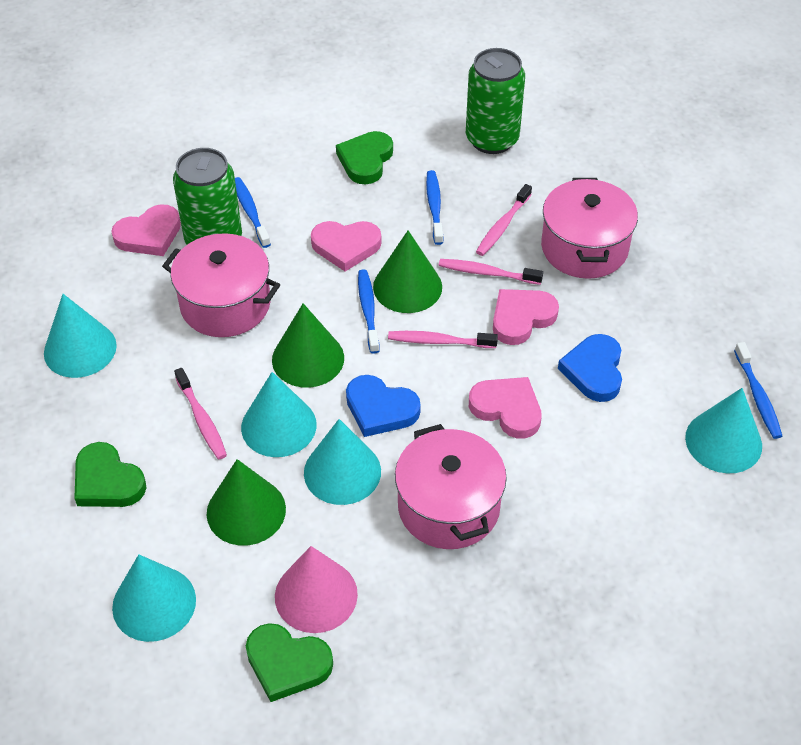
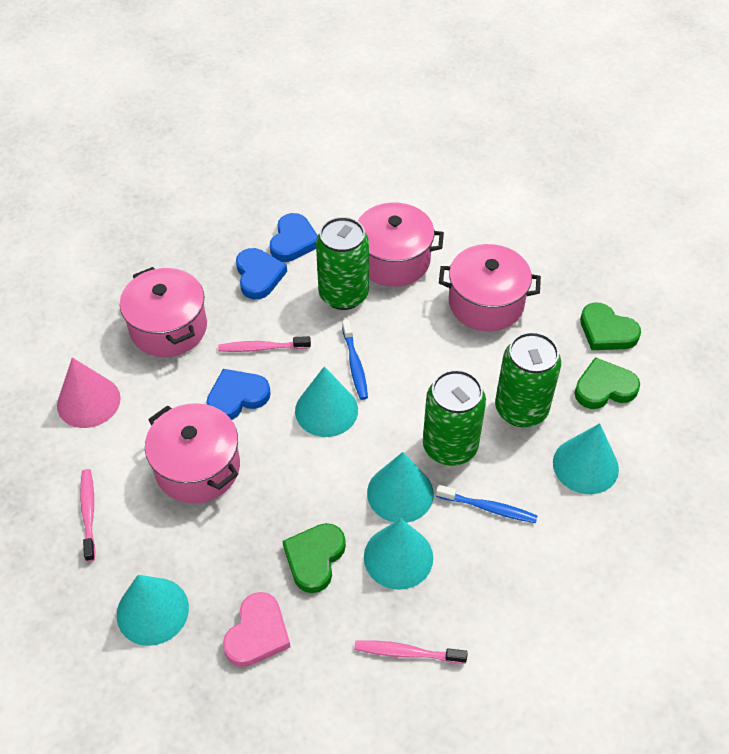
blue heart: 2 -> 3
blue toothbrush: 4 -> 2
green can: 2 -> 3
green cone: 3 -> 0
pink heart: 4 -> 1
pink pot: 3 -> 4
pink toothbrush: 4 -> 3

